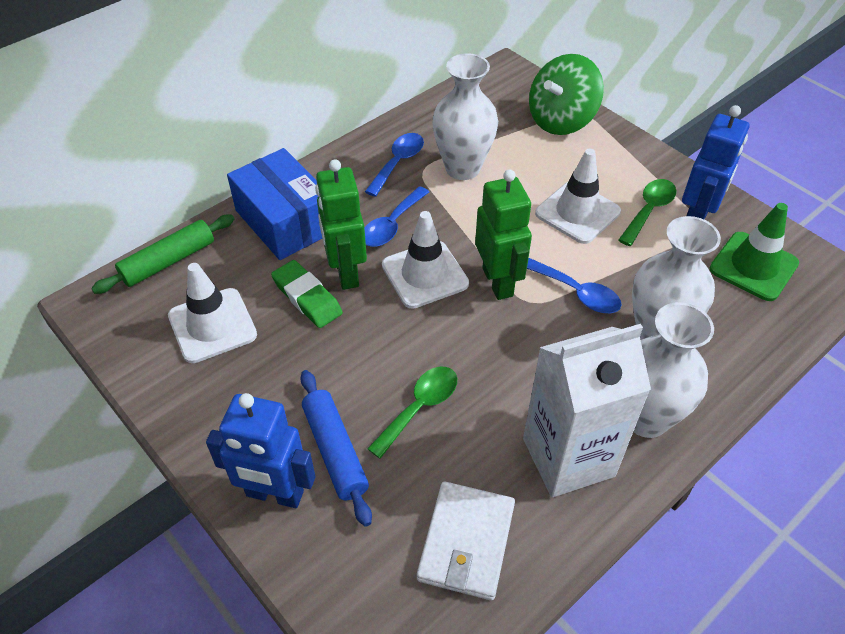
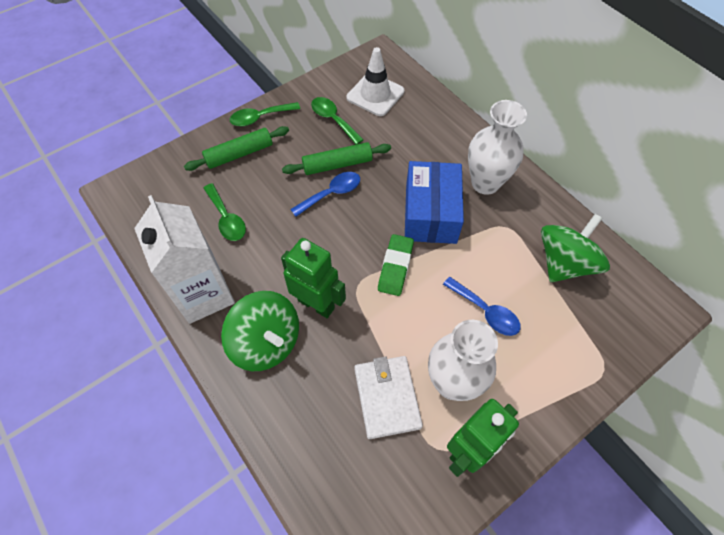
blue robot: 2 -> 0
blue rolling pin: 1 -> 0
blue spoon: 3 -> 2
green rolling pin: 1 -> 2
green spinning top: 1 -> 2
green spoon: 2 -> 3
green traffic cone: 1 -> 0
white traffic cone: 3 -> 1
white vase: 3 -> 2

